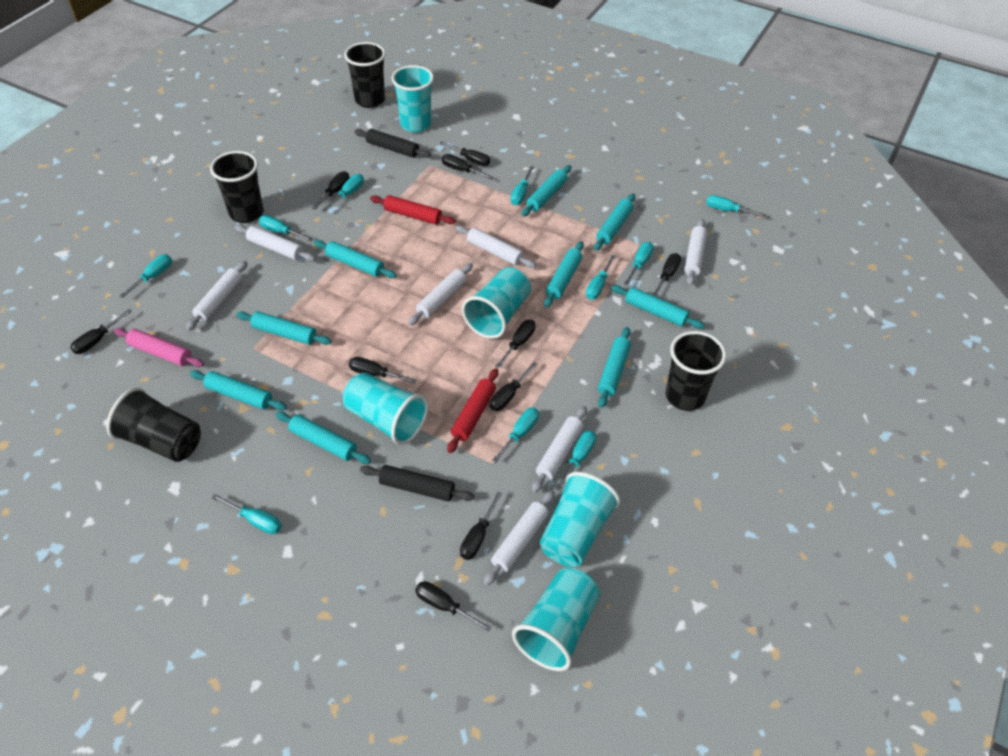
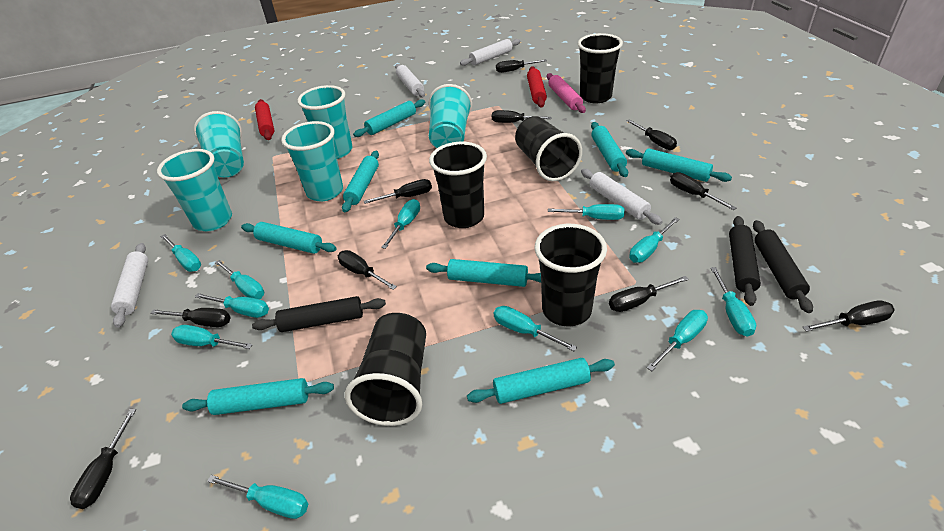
black cup: 4 -> 5
black rolling pin: 2 -> 3
turquoise rolling pin: 9 -> 8
turquoise screwdriver: 10 -> 11
white rolling pin: 7 -> 4

